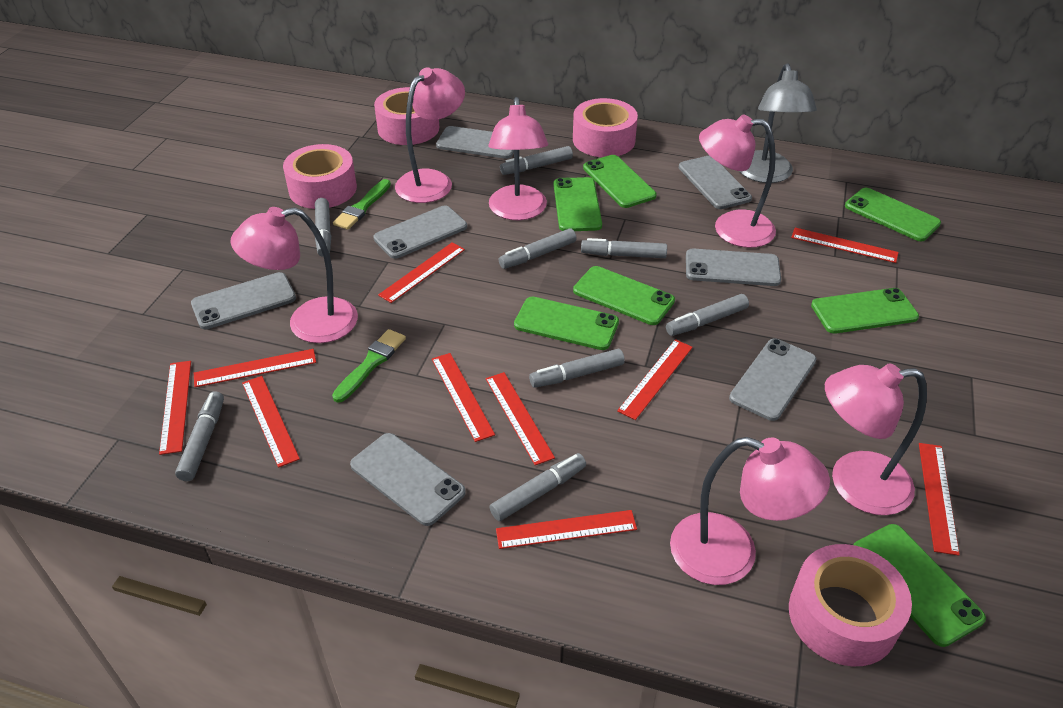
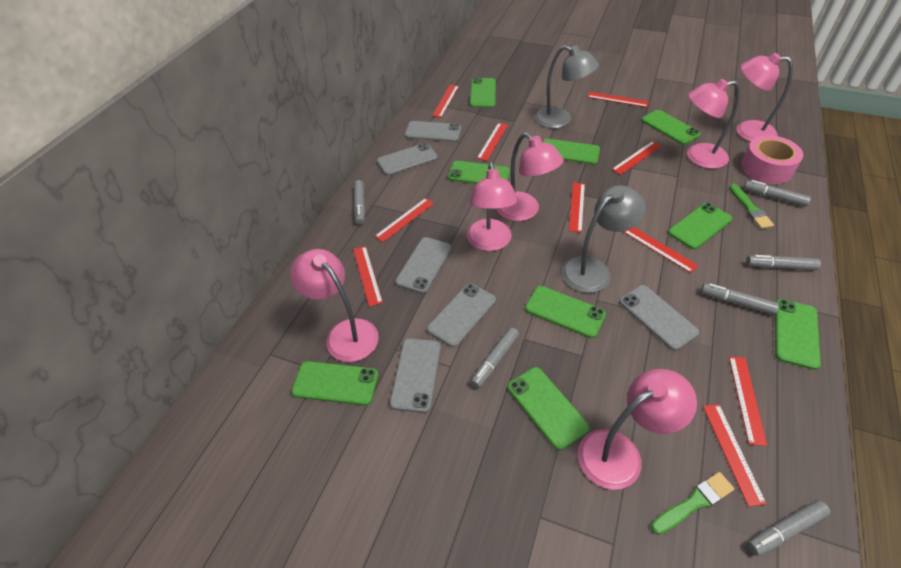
green phone: 7 -> 9
grey lamp: 1 -> 2
grey marker: 8 -> 6
grey phone: 7 -> 6
pink tape: 4 -> 1

